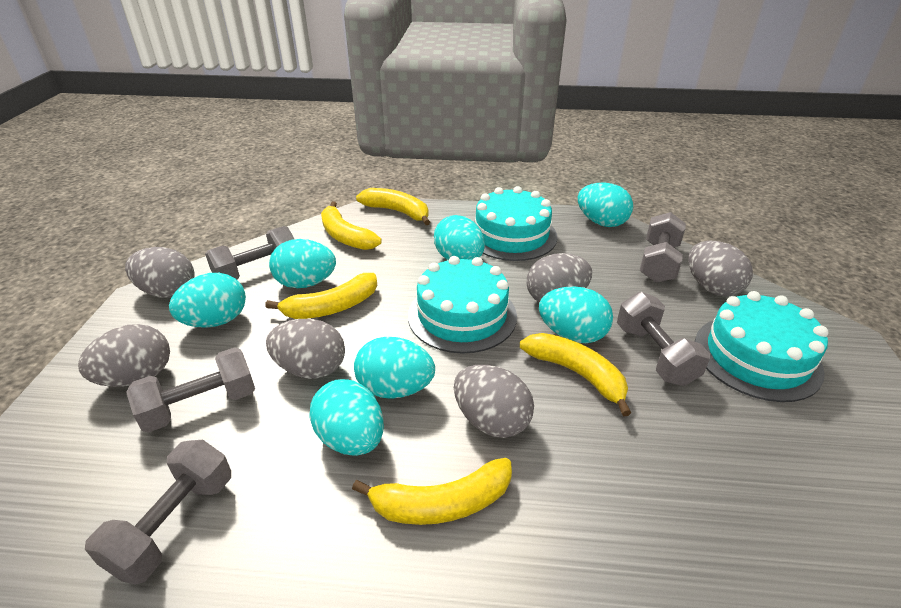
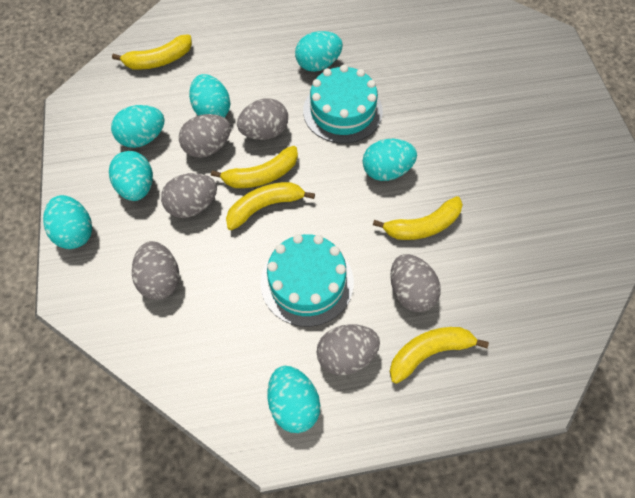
grey dumbbell: 5 -> 0
turquoise cake: 3 -> 2

